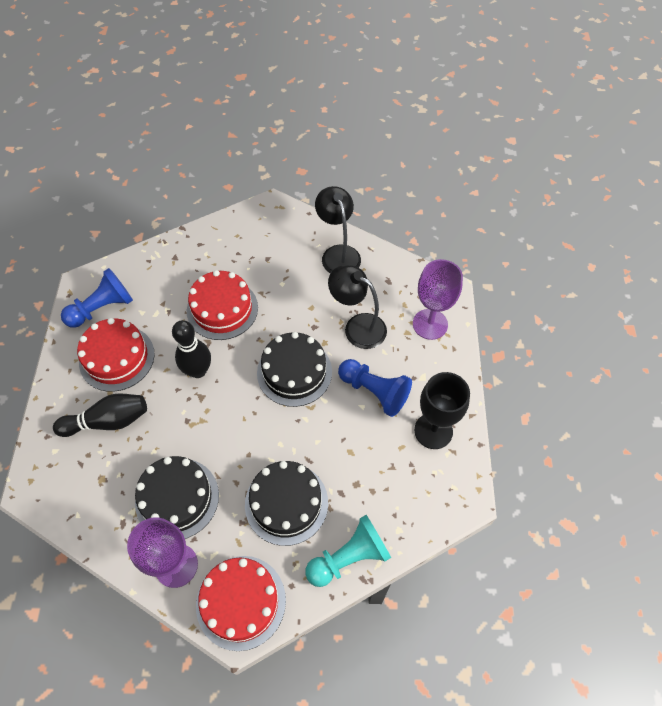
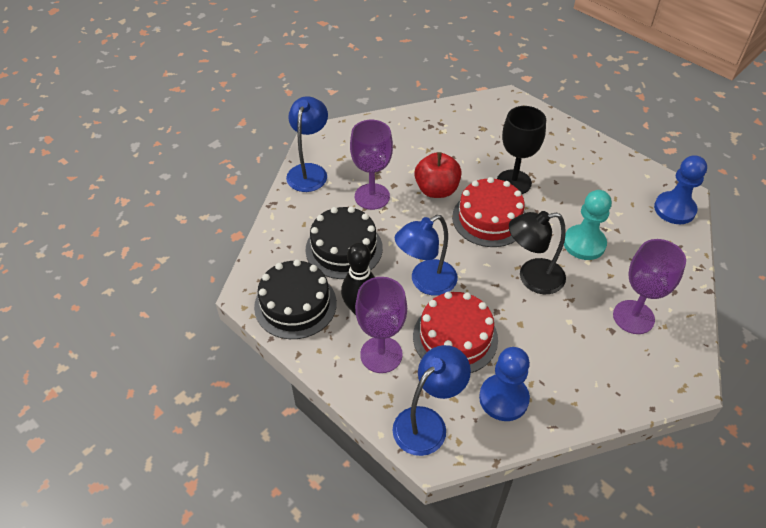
black bowling pin: 2 -> 1
black cake: 3 -> 2
black lamp: 2 -> 1
blue lamp: 0 -> 3
purple goblet: 2 -> 3
red apple: 0 -> 1
red cake: 3 -> 2

